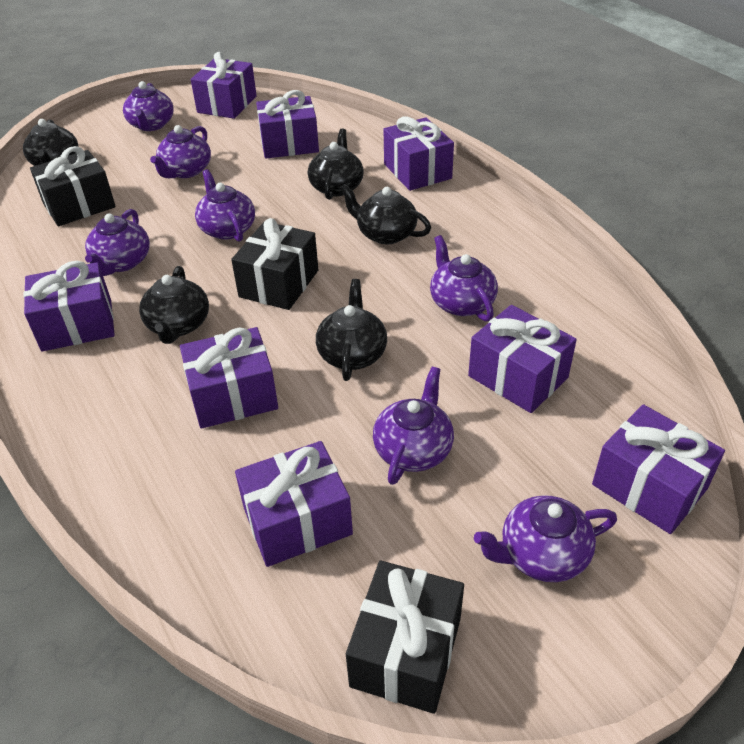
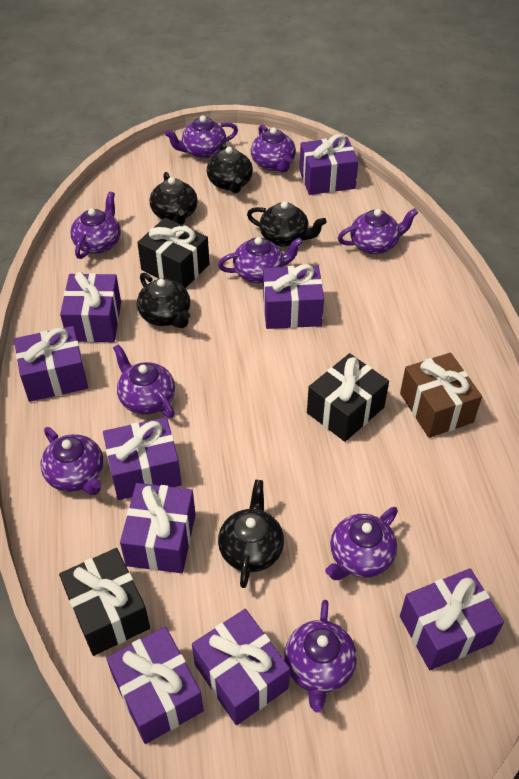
brown gift: 0 -> 1
purple gift: 8 -> 9
purple teapot: 7 -> 9

